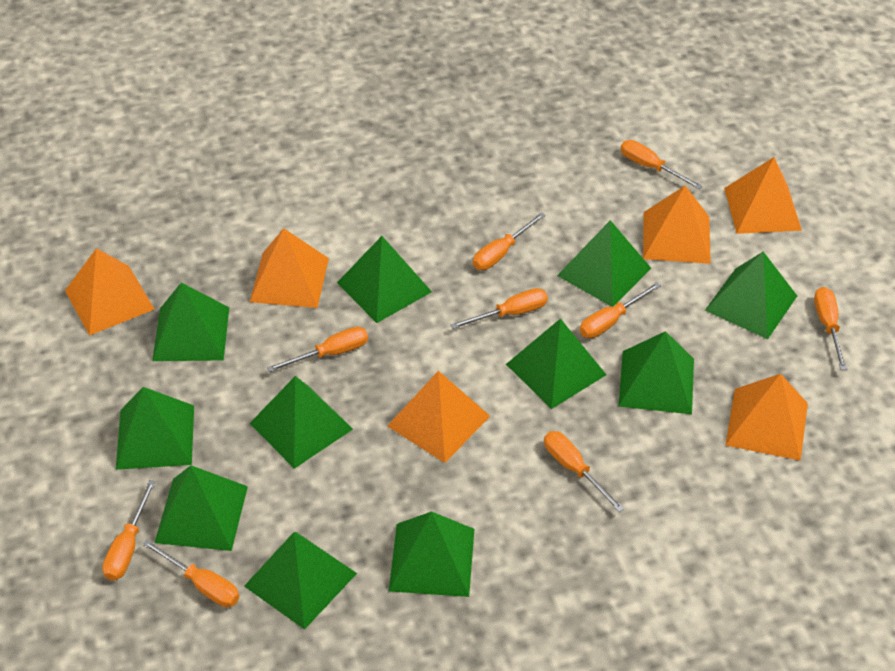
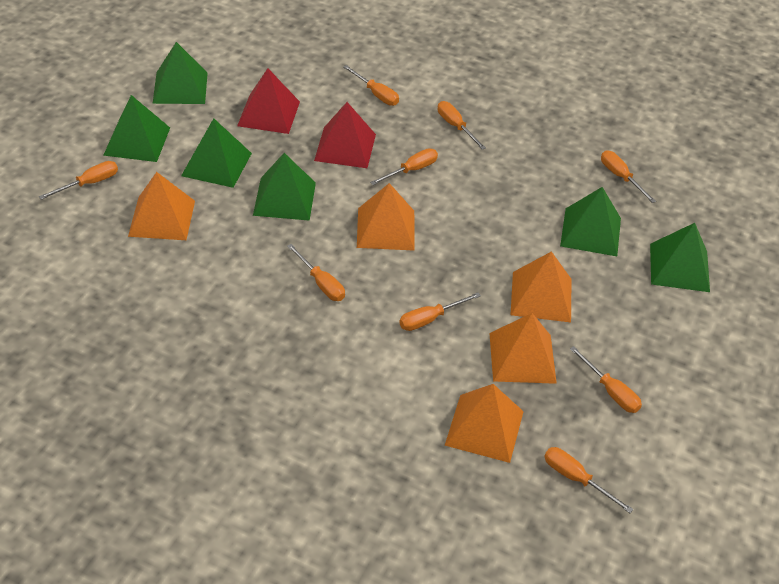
green pyramid: 11 -> 6
orange pyramid: 6 -> 5
red pyramid: 0 -> 2

